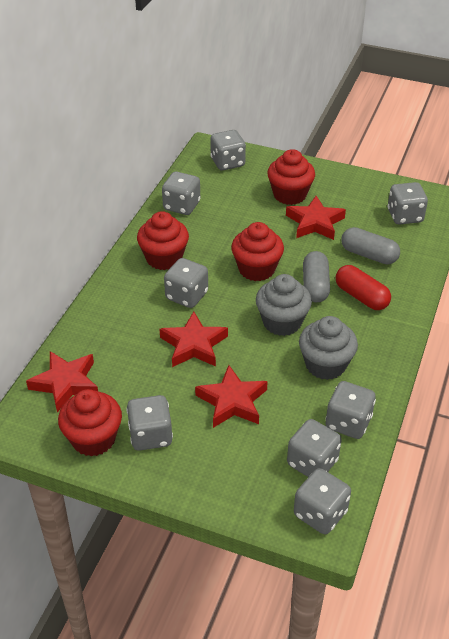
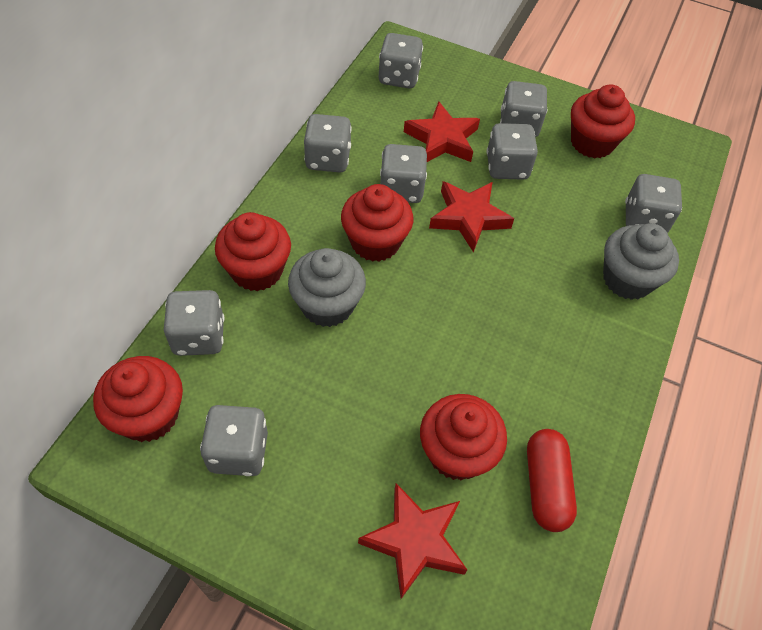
grey capsule: 2 -> 0
red cupcake: 4 -> 5
red star: 4 -> 3

